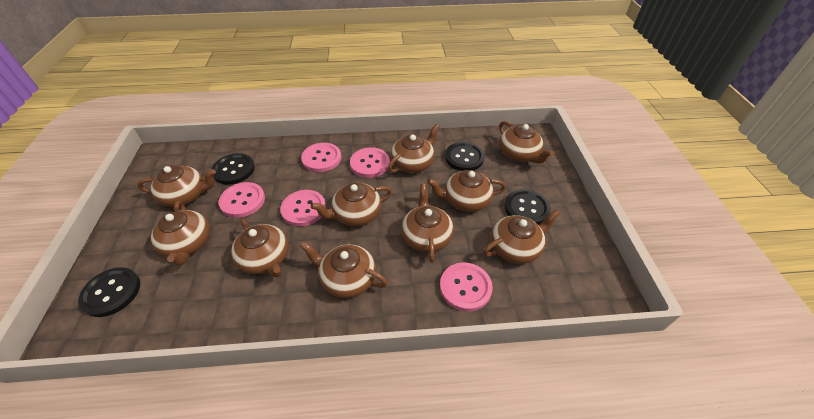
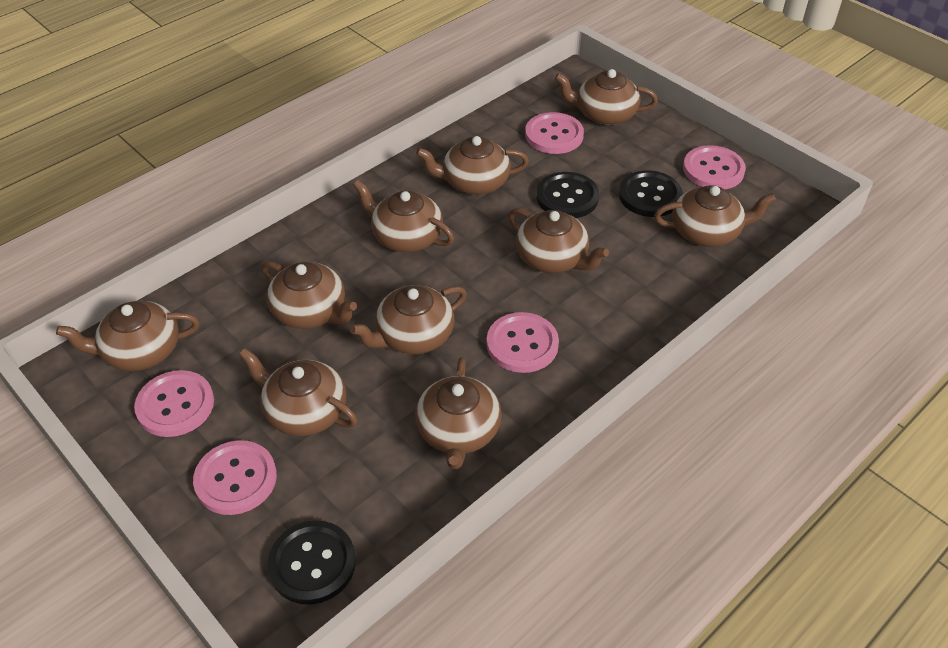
black button: 4 -> 3

